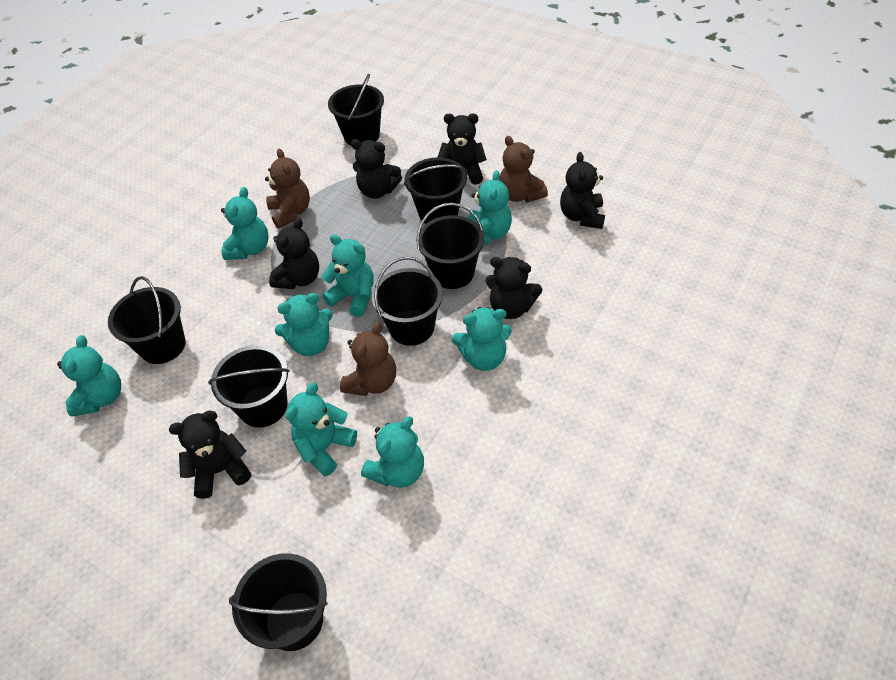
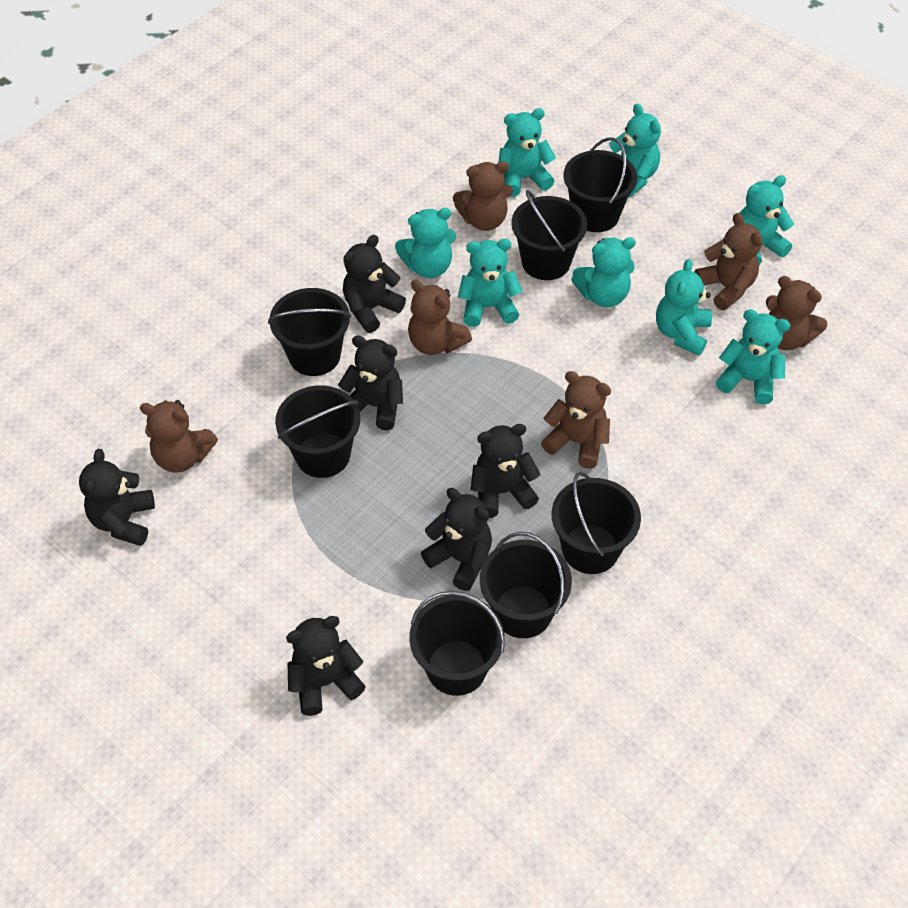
brown teddy bear: 3 -> 6

